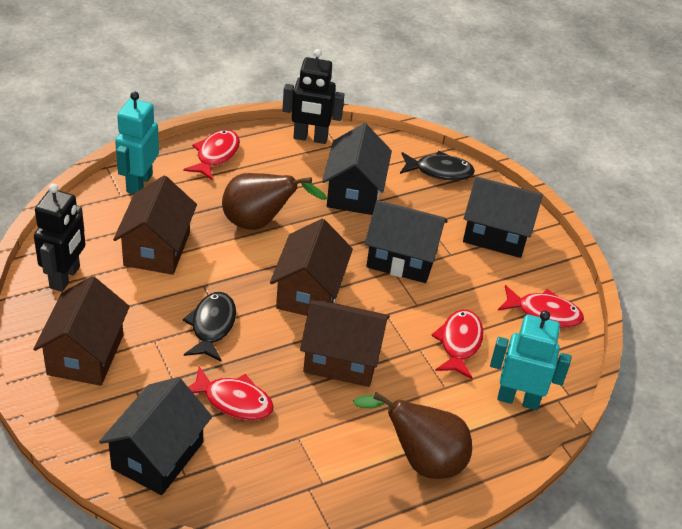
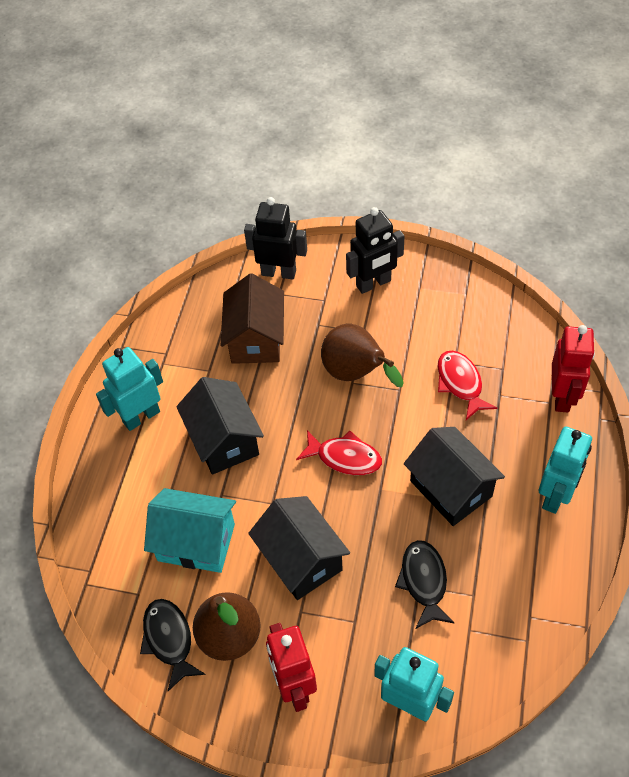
black house: 4 -> 3
brown house: 4 -> 1
red fish: 4 -> 2
red robot: 0 -> 2
turquoise house: 0 -> 1
turquoise robot: 2 -> 3

